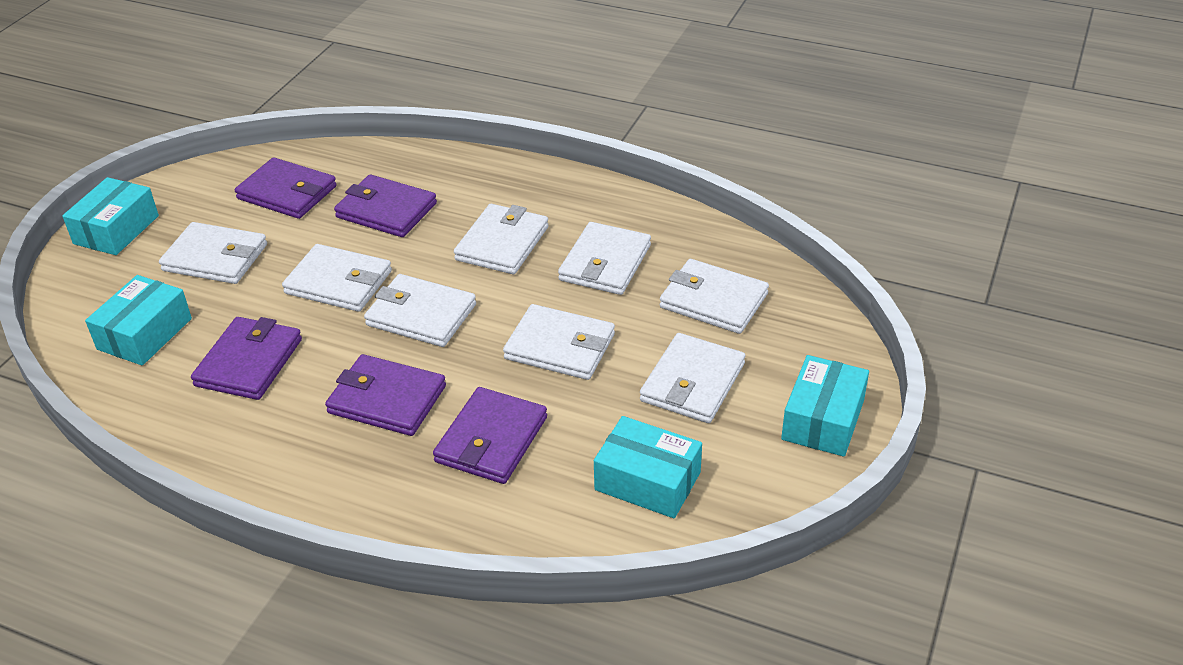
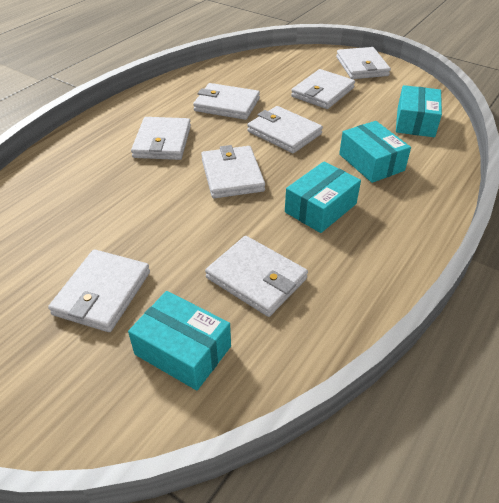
purple wallet: 5 -> 0

